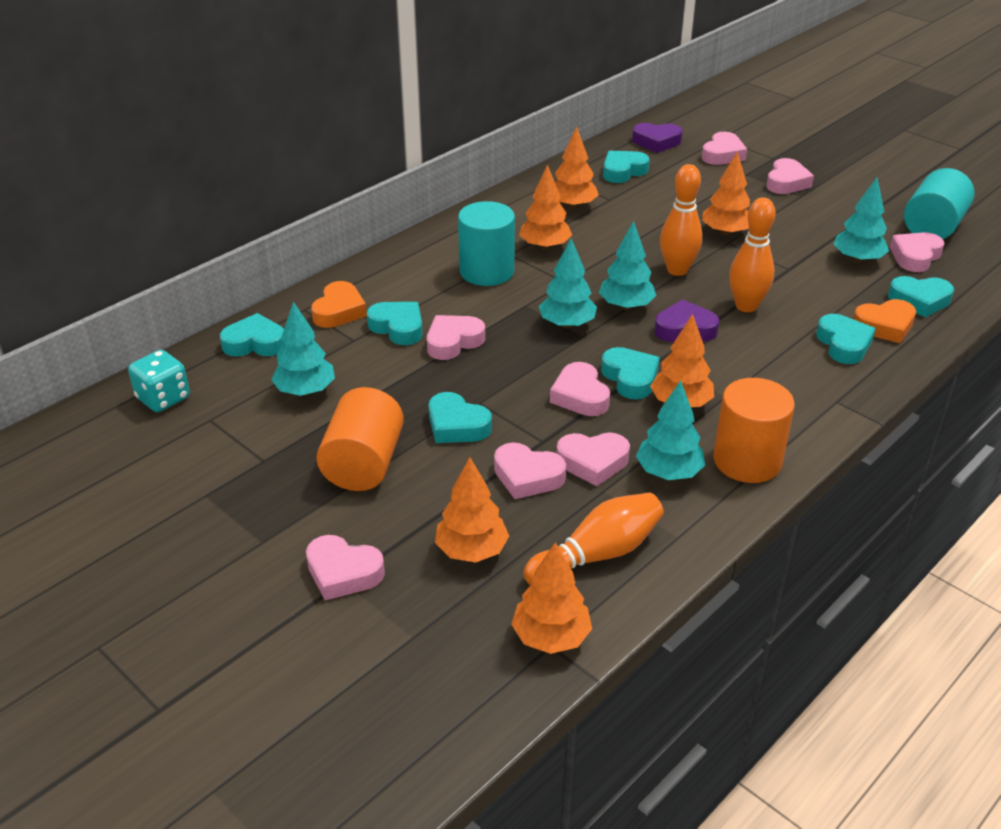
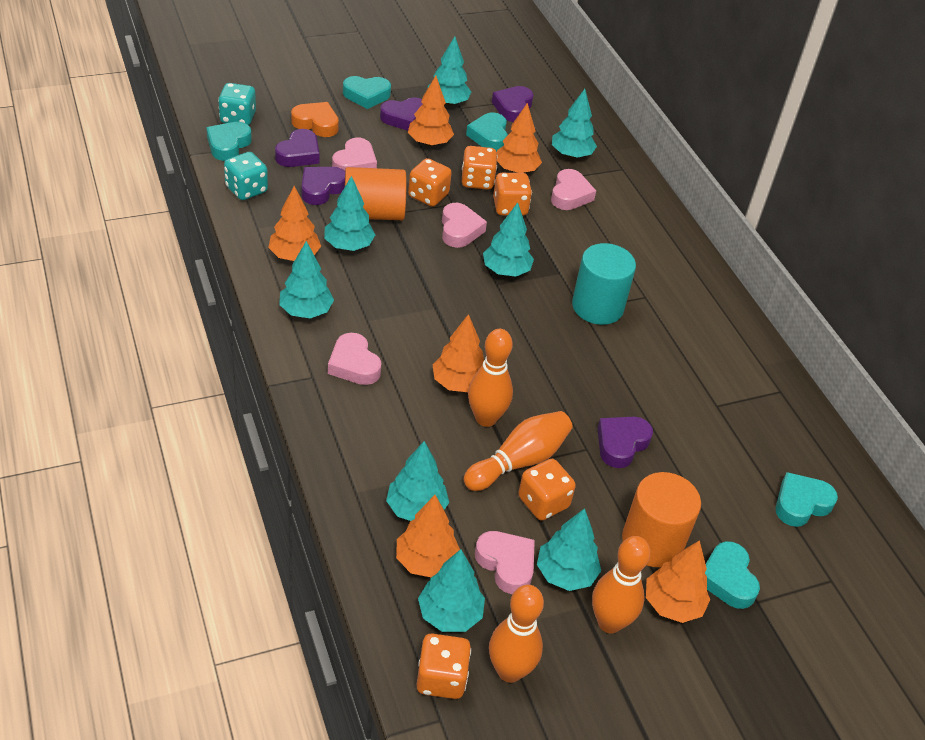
orange bowling pin: 3 -> 4
orange dice: 0 -> 5
orange heart: 2 -> 1
pink heart: 8 -> 5
purple heart: 2 -> 5
turquoise cylinder: 2 -> 1
turquoise dice: 1 -> 2
turquoise heart: 7 -> 5
turquoise tree: 5 -> 8

